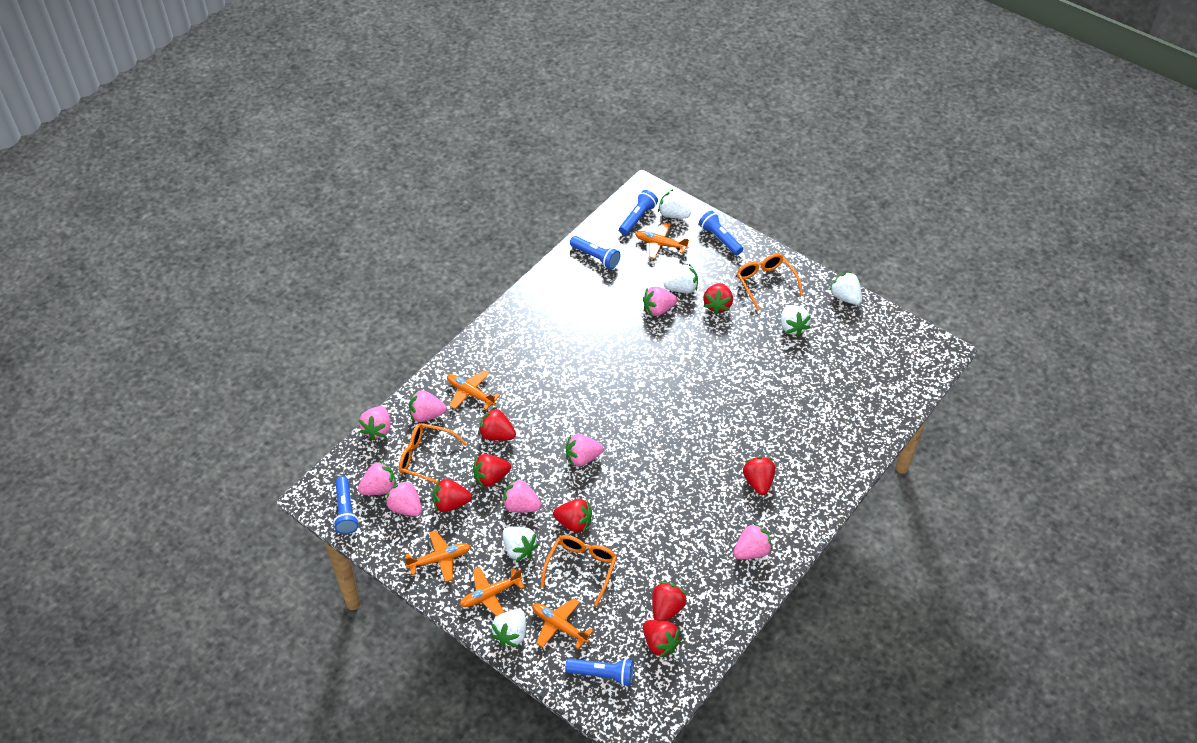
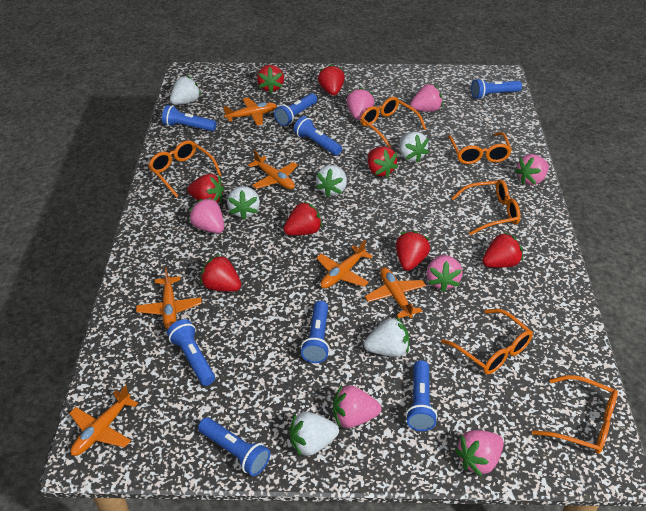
blue flashlight: 5 -> 8
orange glasses: 3 -> 6
orange plane: 5 -> 6
pink strawberry: 8 -> 7

